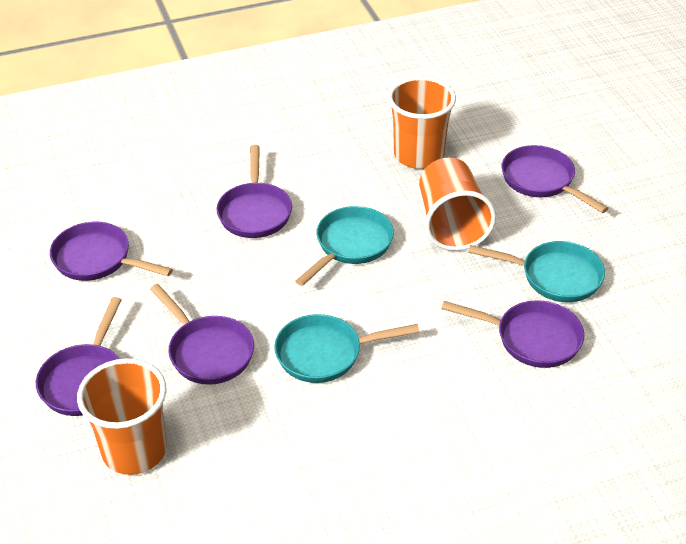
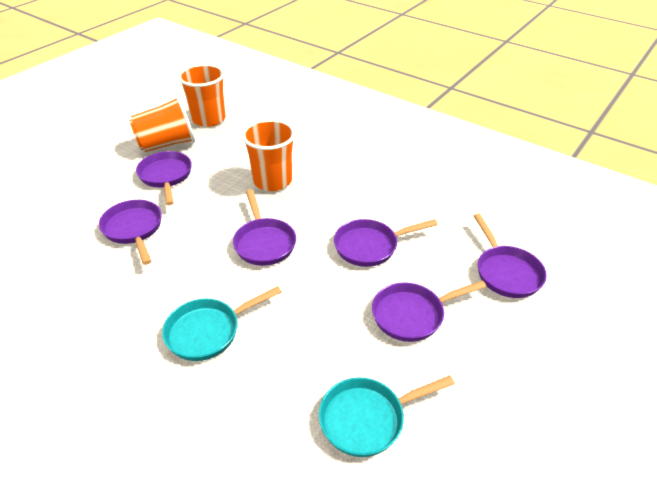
turquoise pan: 3 -> 2

